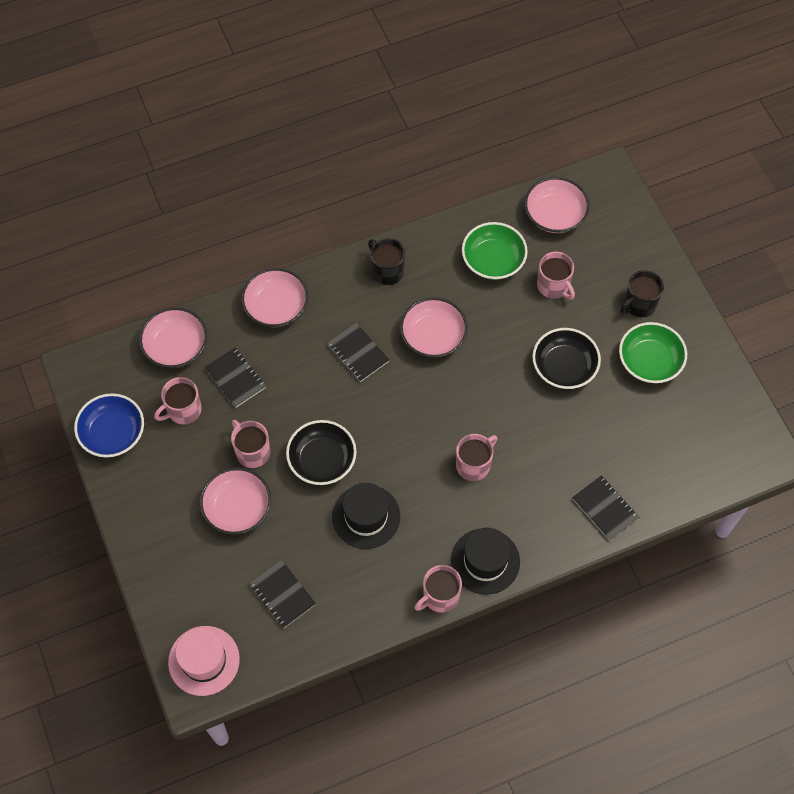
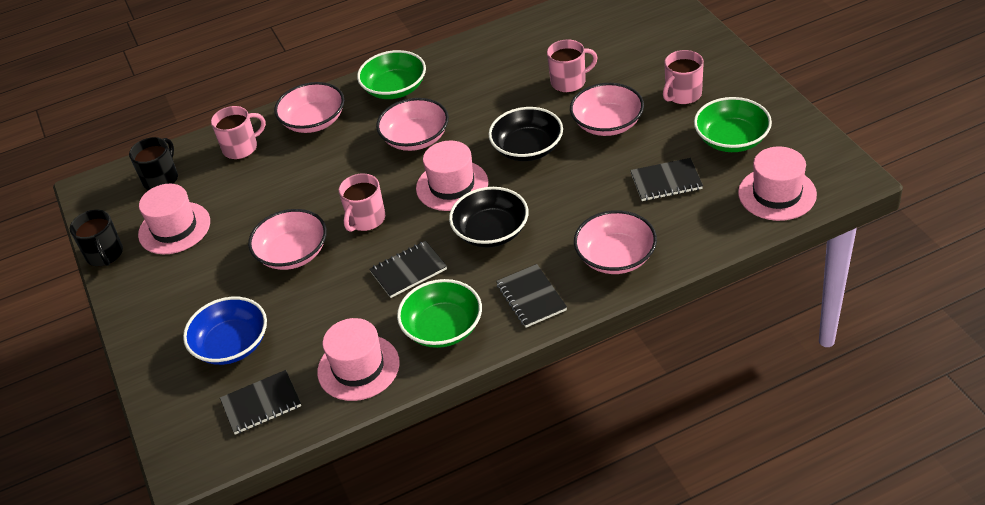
black hat: 2 -> 0
green bowl: 2 -> 3
pink hat: 1 -> 4
pink mug: 5 -> 4

